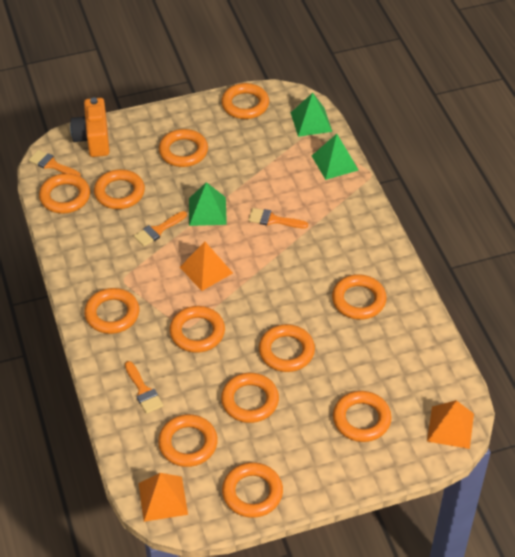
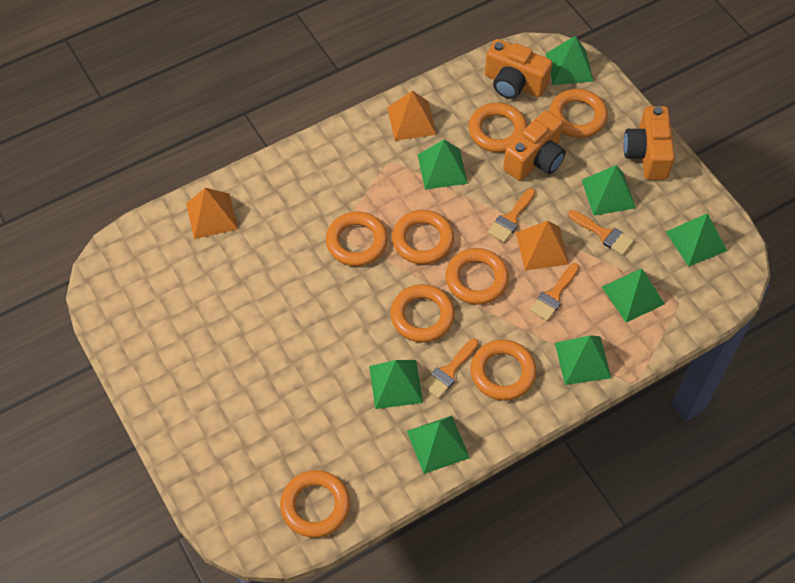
green pyramid: 3 -> 8
orange camera: 1 -> 3
orange ring: 12 -> 8

